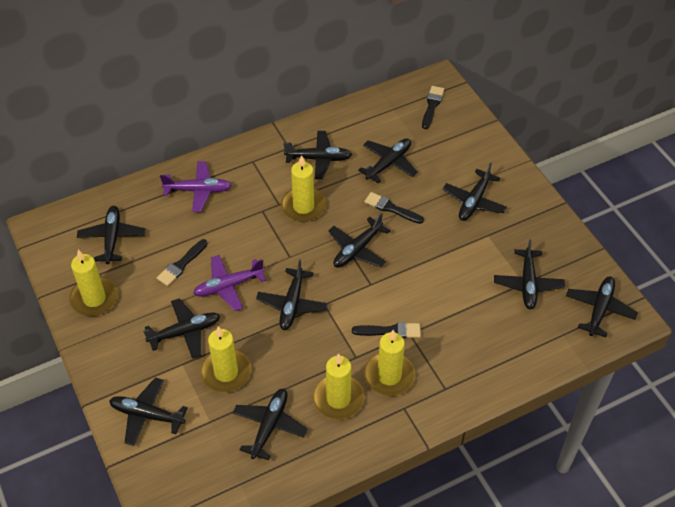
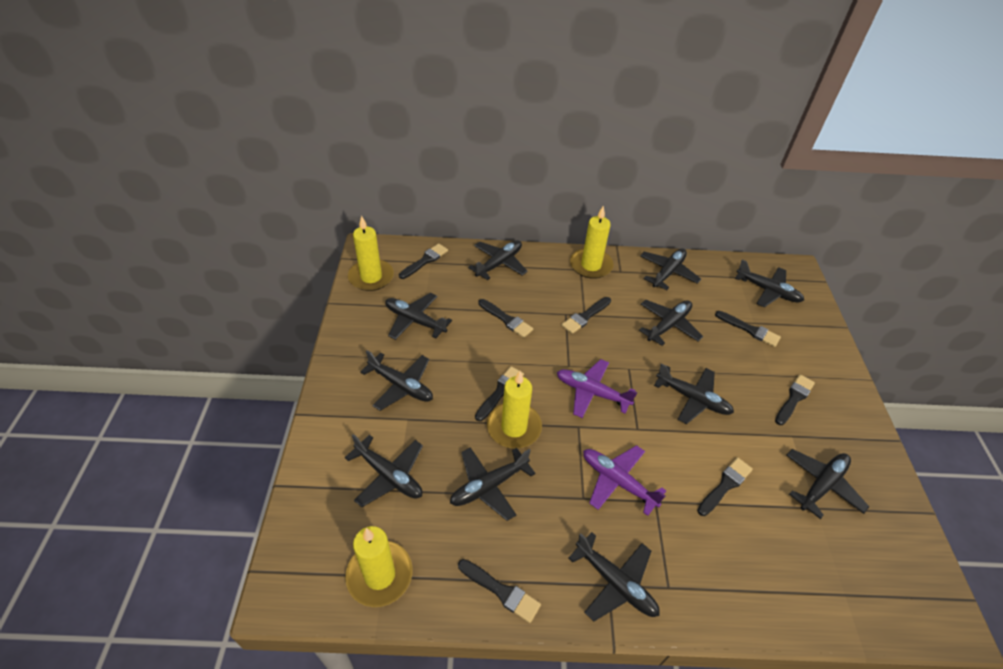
black brush: 4 -> 8
yellow candle: 5 -> 4

